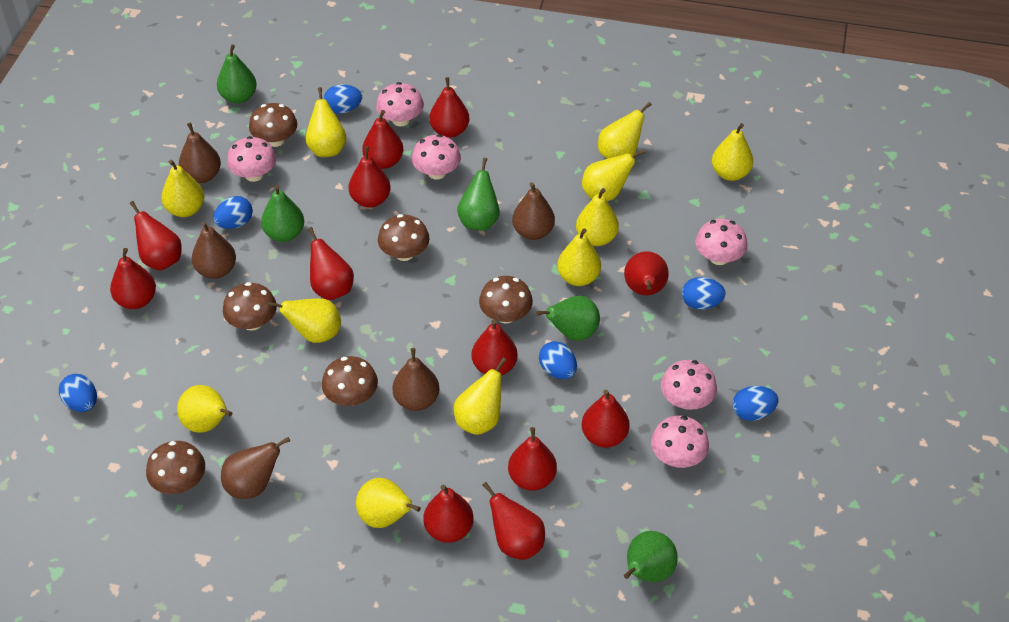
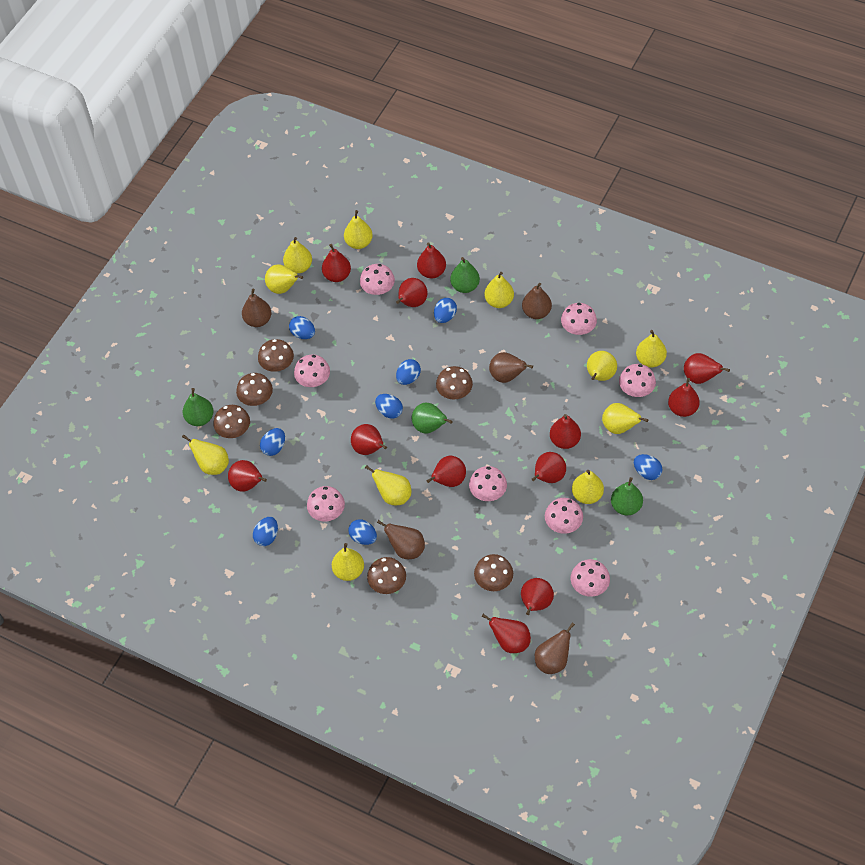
blue egg: 6 -> 8
green pear: 5 -> 4
pink mushroom: 6 -> 8

